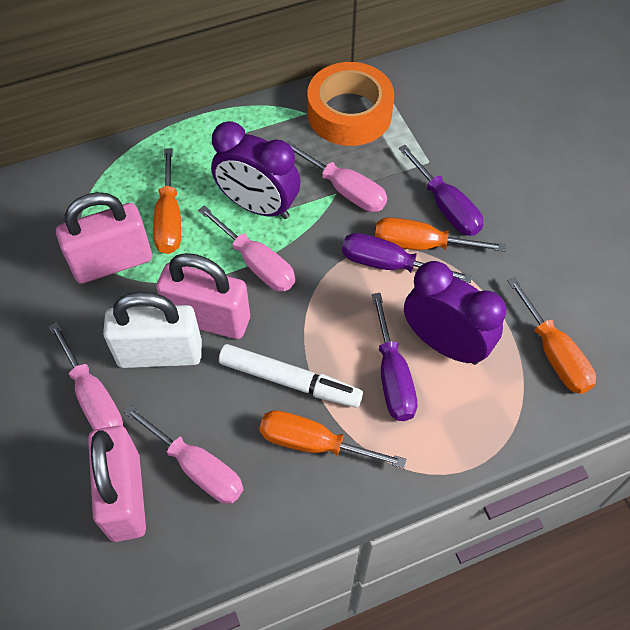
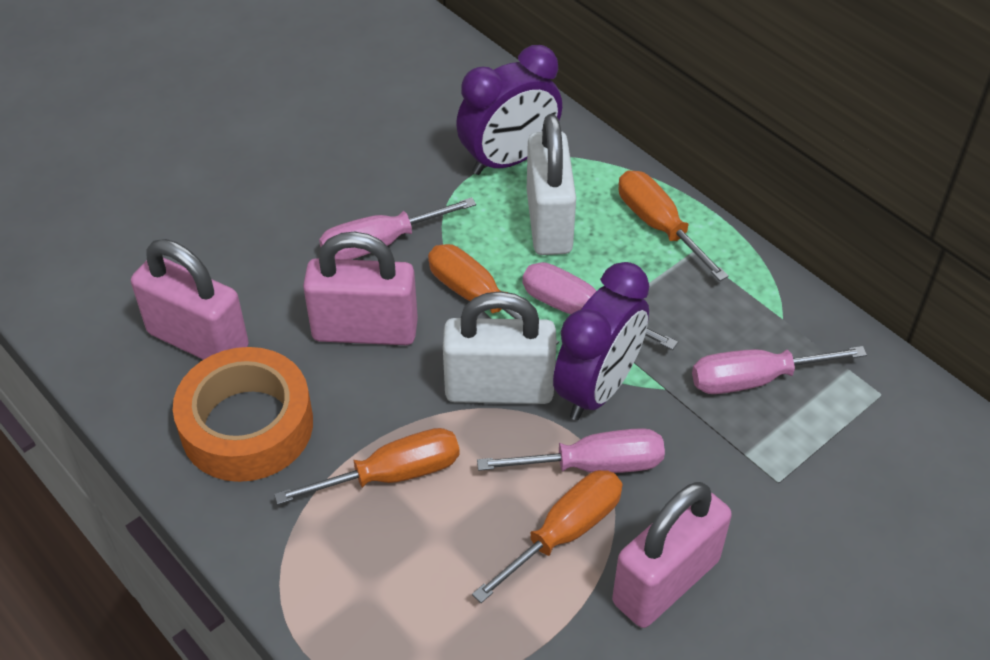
purple screwdriver: 3 -> 0
white marker: 1 -> 0
white padlock: 1 -> 2

